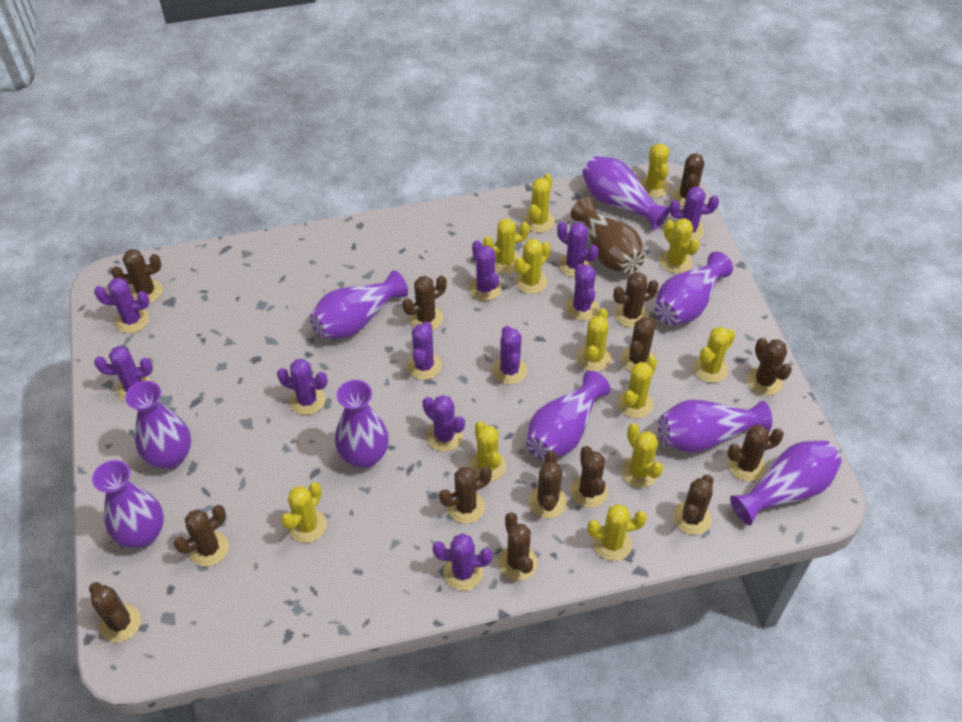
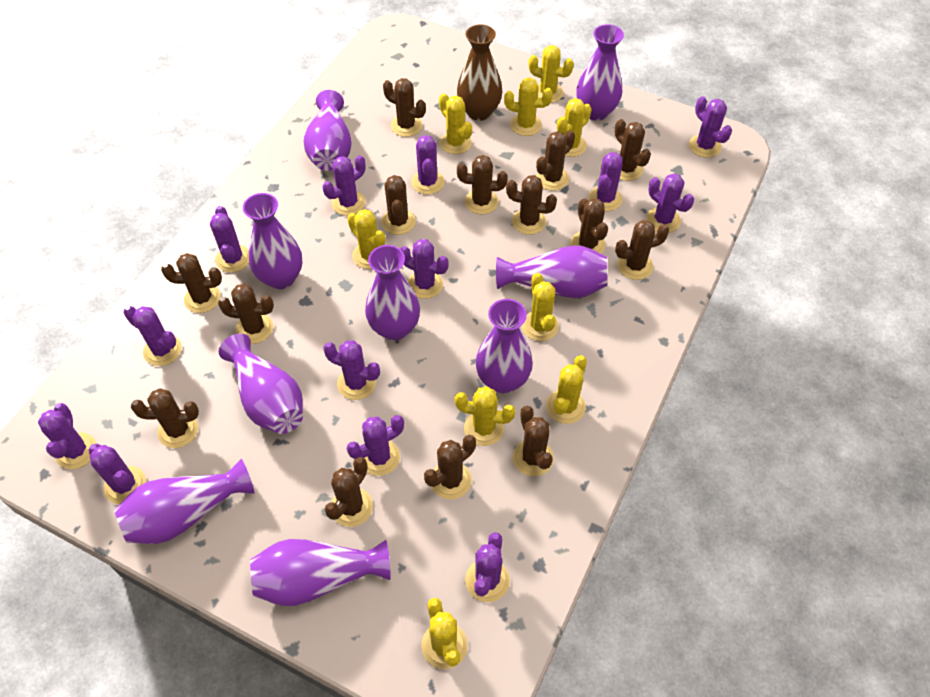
purple cactus: 11 -> 13
yellow cactus: 12 -> 9

